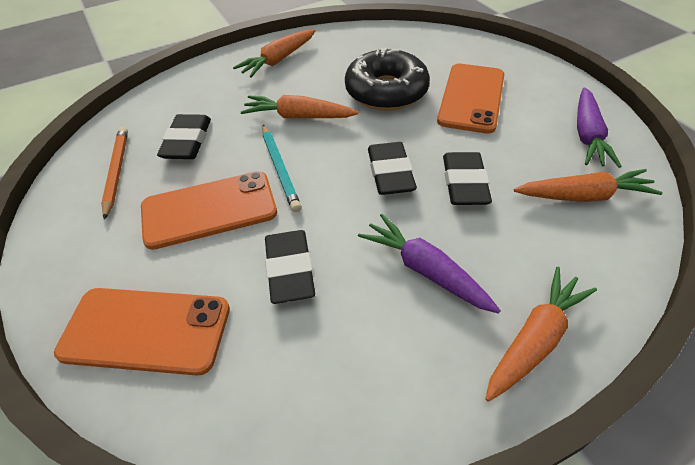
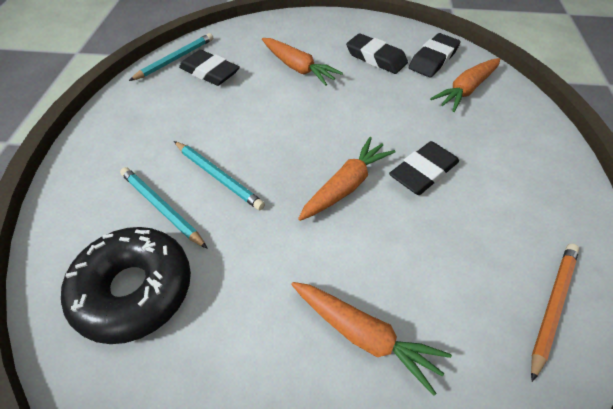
orange phone: 3 -> 0
purple carrot: 2 -> 0
turquoise pencil: 1 -> 3

